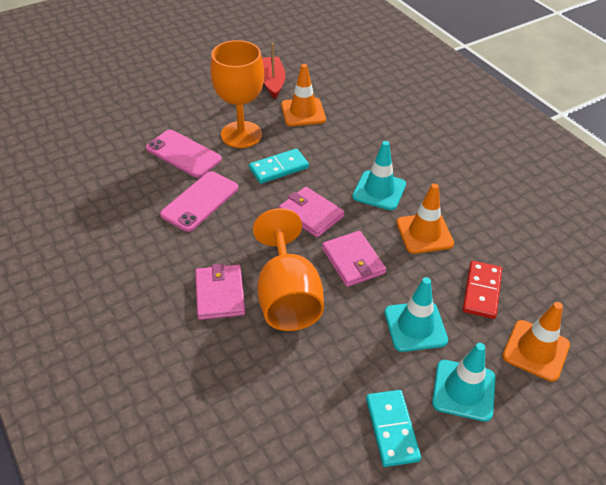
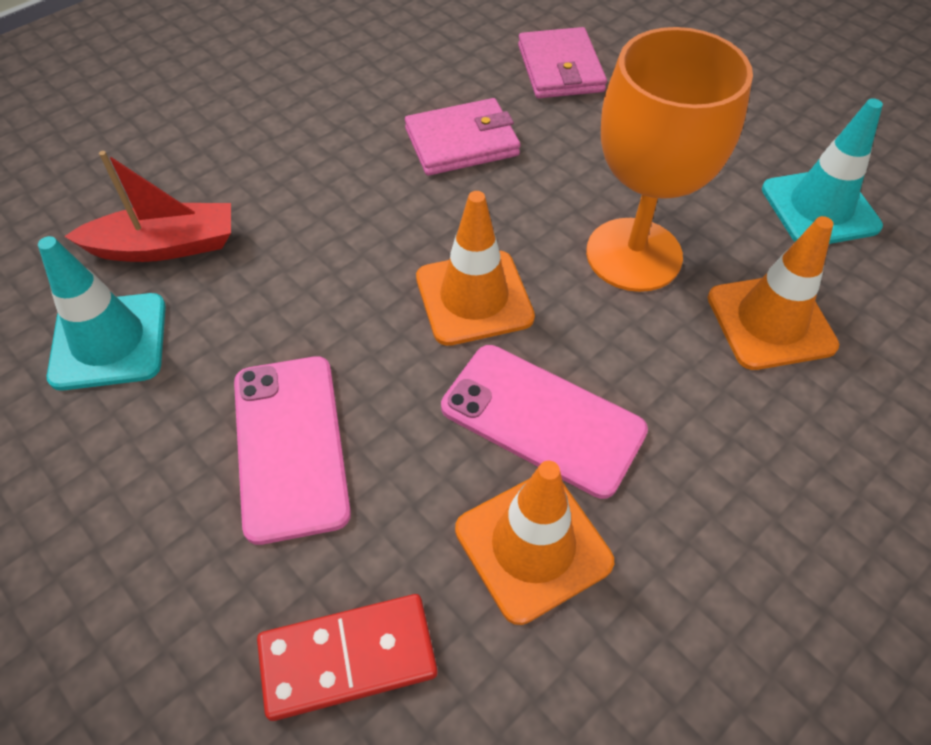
orange goblet: 2 -> 1
pink wallet: 3 -> 2
turquoise domino: 2 -> 0
turquoise traffic cone: 3 -> 2

